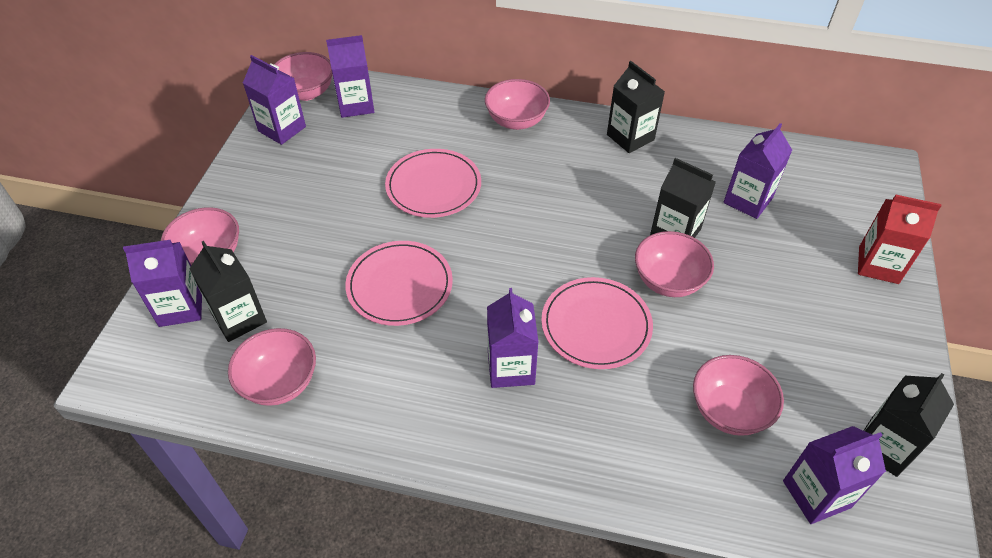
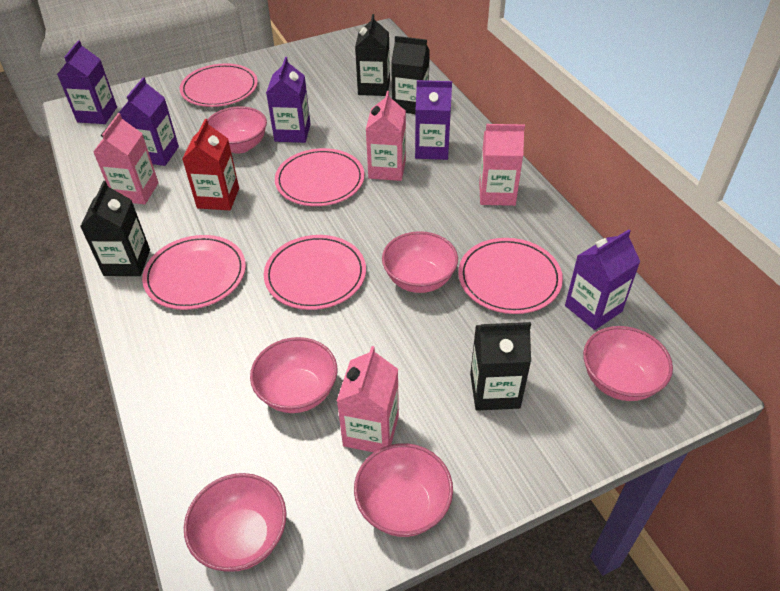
pink carton: 0 -> 4
pink plate: 3 -> 5
purple carton: 6 -> 5

